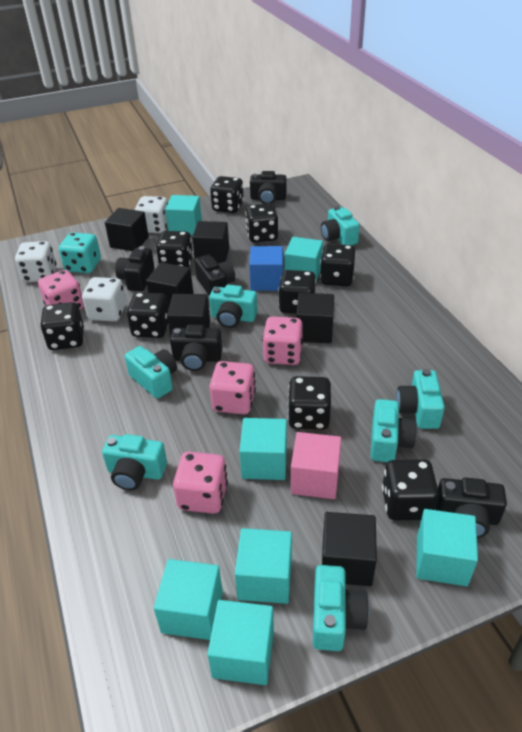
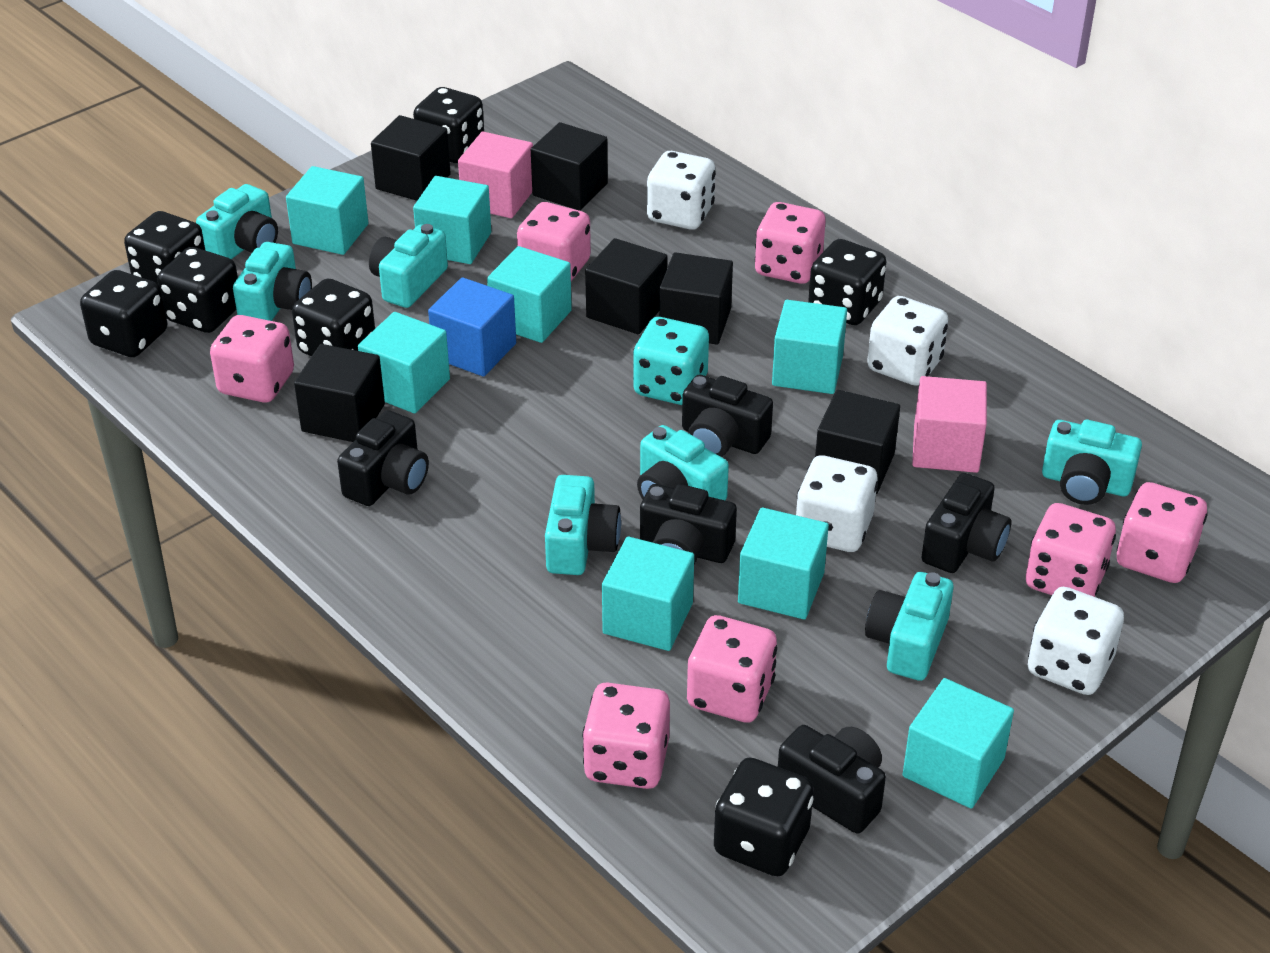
black dice: 9 -> 7
pink cube: 1 -> 2
pink dice: 4 -> 7
turquoise cube: 7 -> 8
white dice: 3 -> 4

